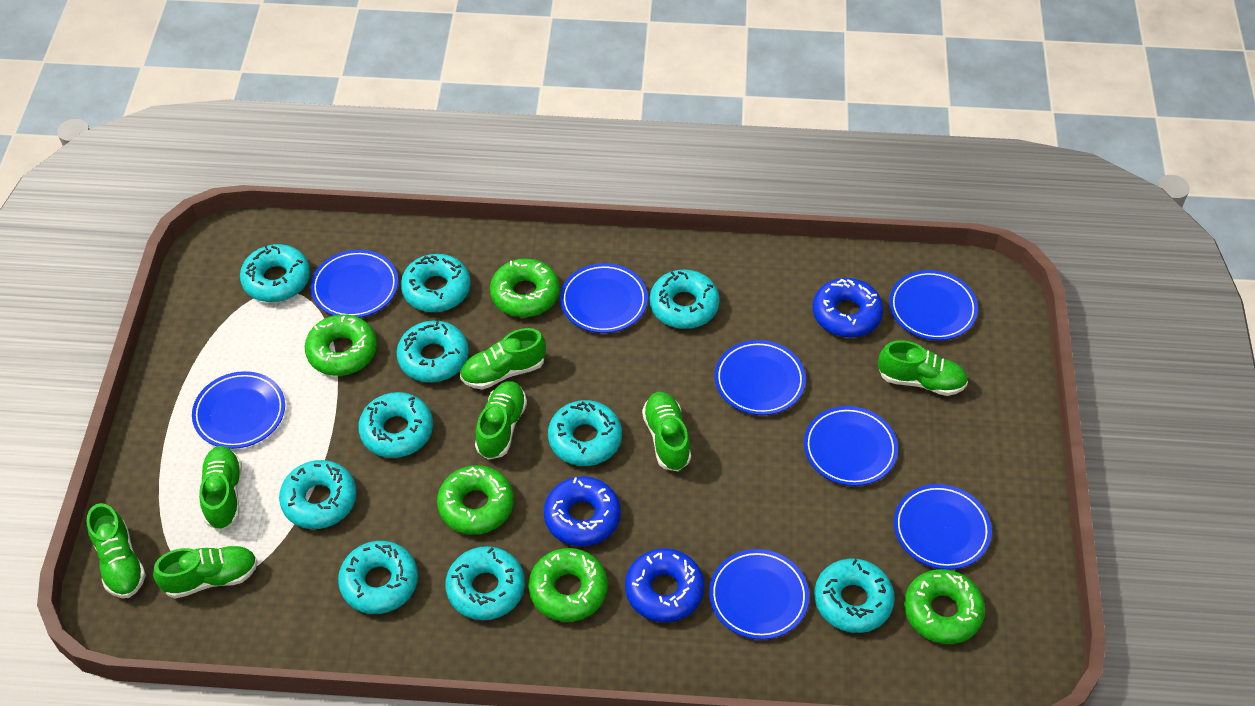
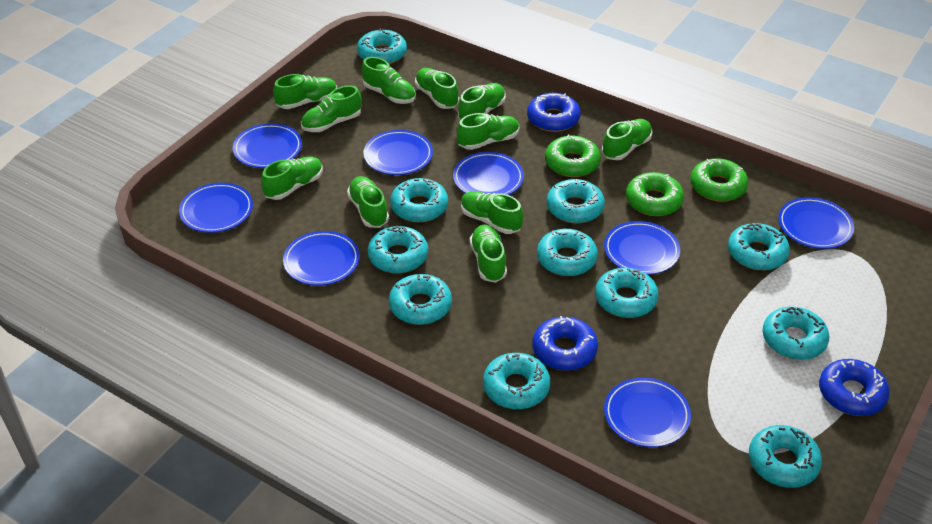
green donut: 5 -> 3
green shoe: 7 -> 11
turquoise donut: 10 -> 11

